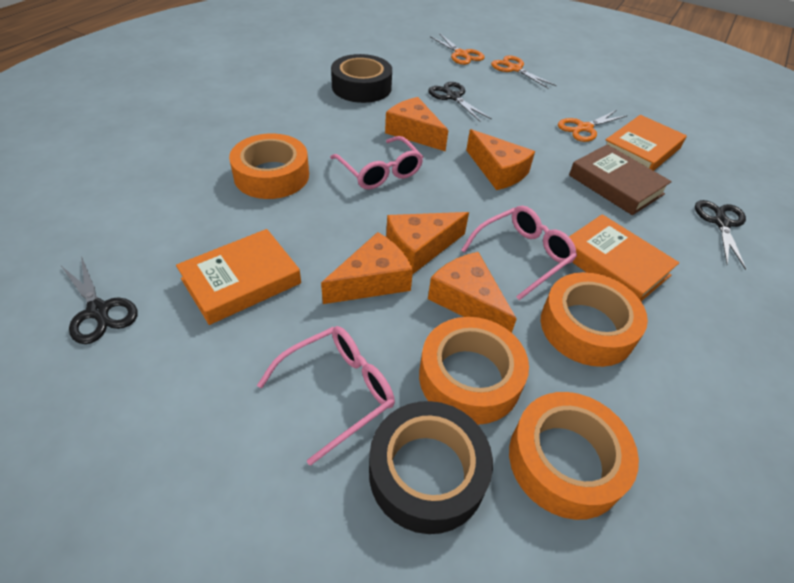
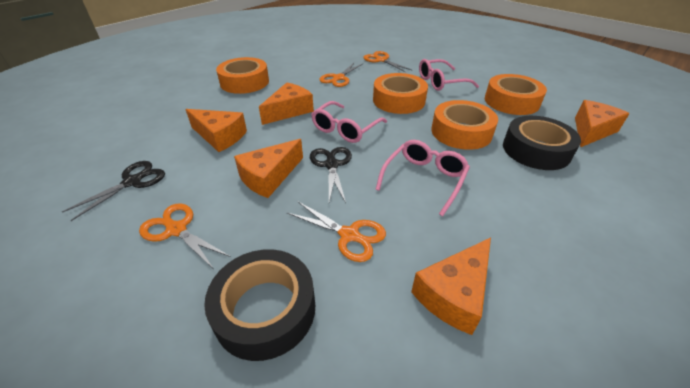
black scissors: 3 -> 2
brown book: 1 -> 0
orange book: 3 -> 0
orange scissors: 3 -> 4

